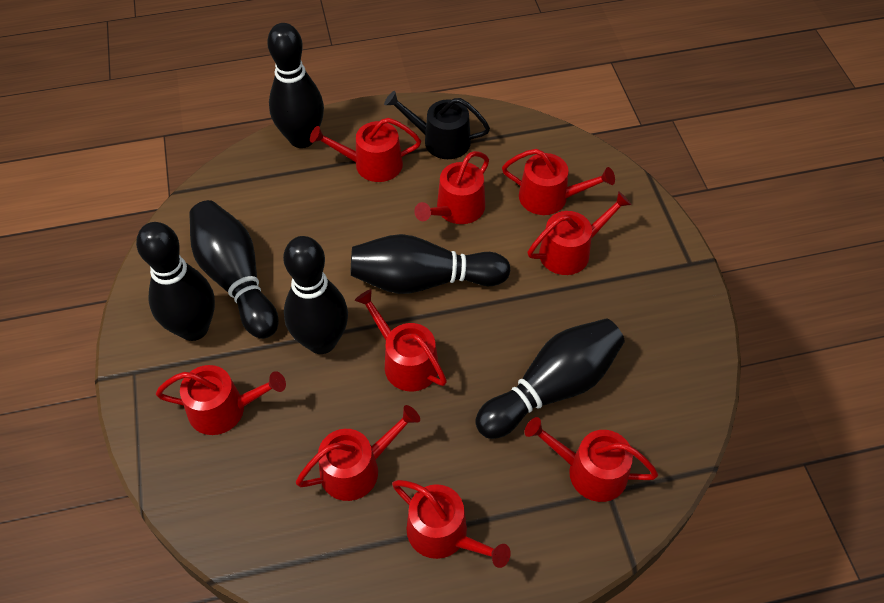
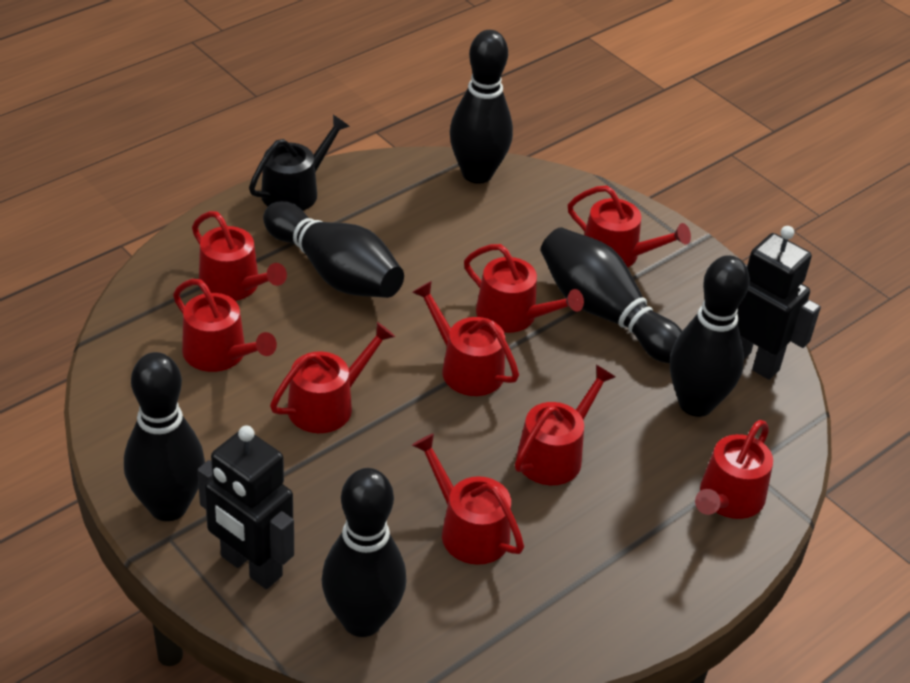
black robot: 0 -> 2

